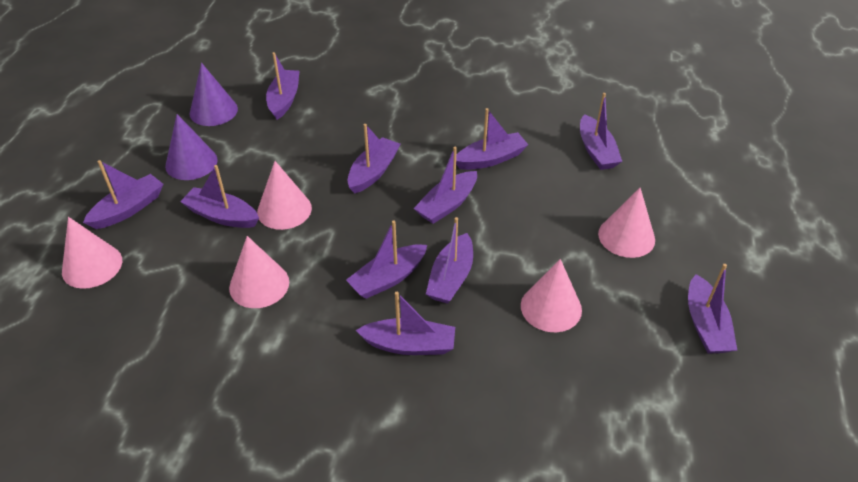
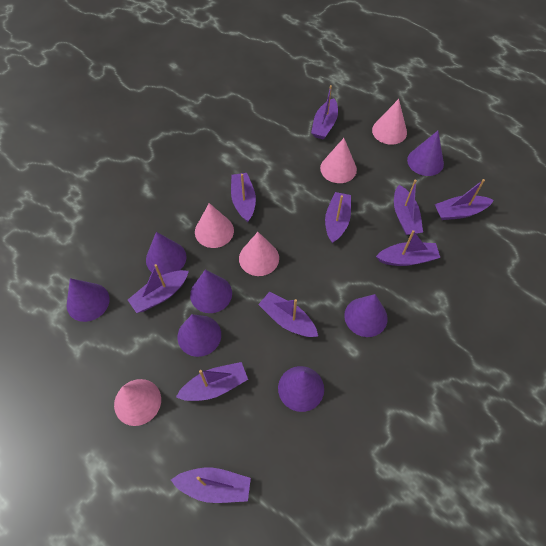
purple boat: 11 -> 10
purple cone: 2 -> 7

